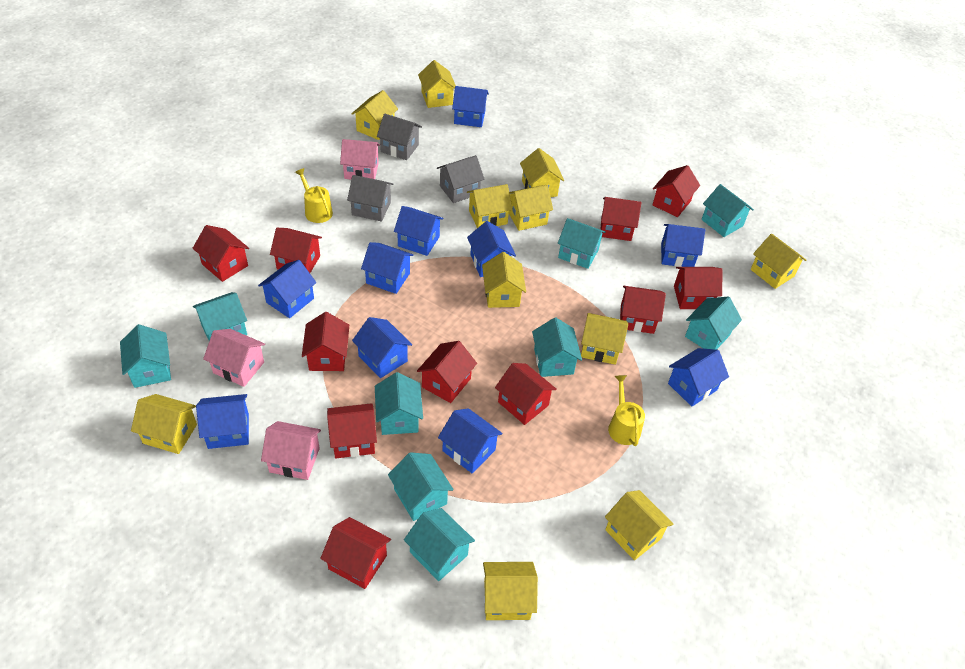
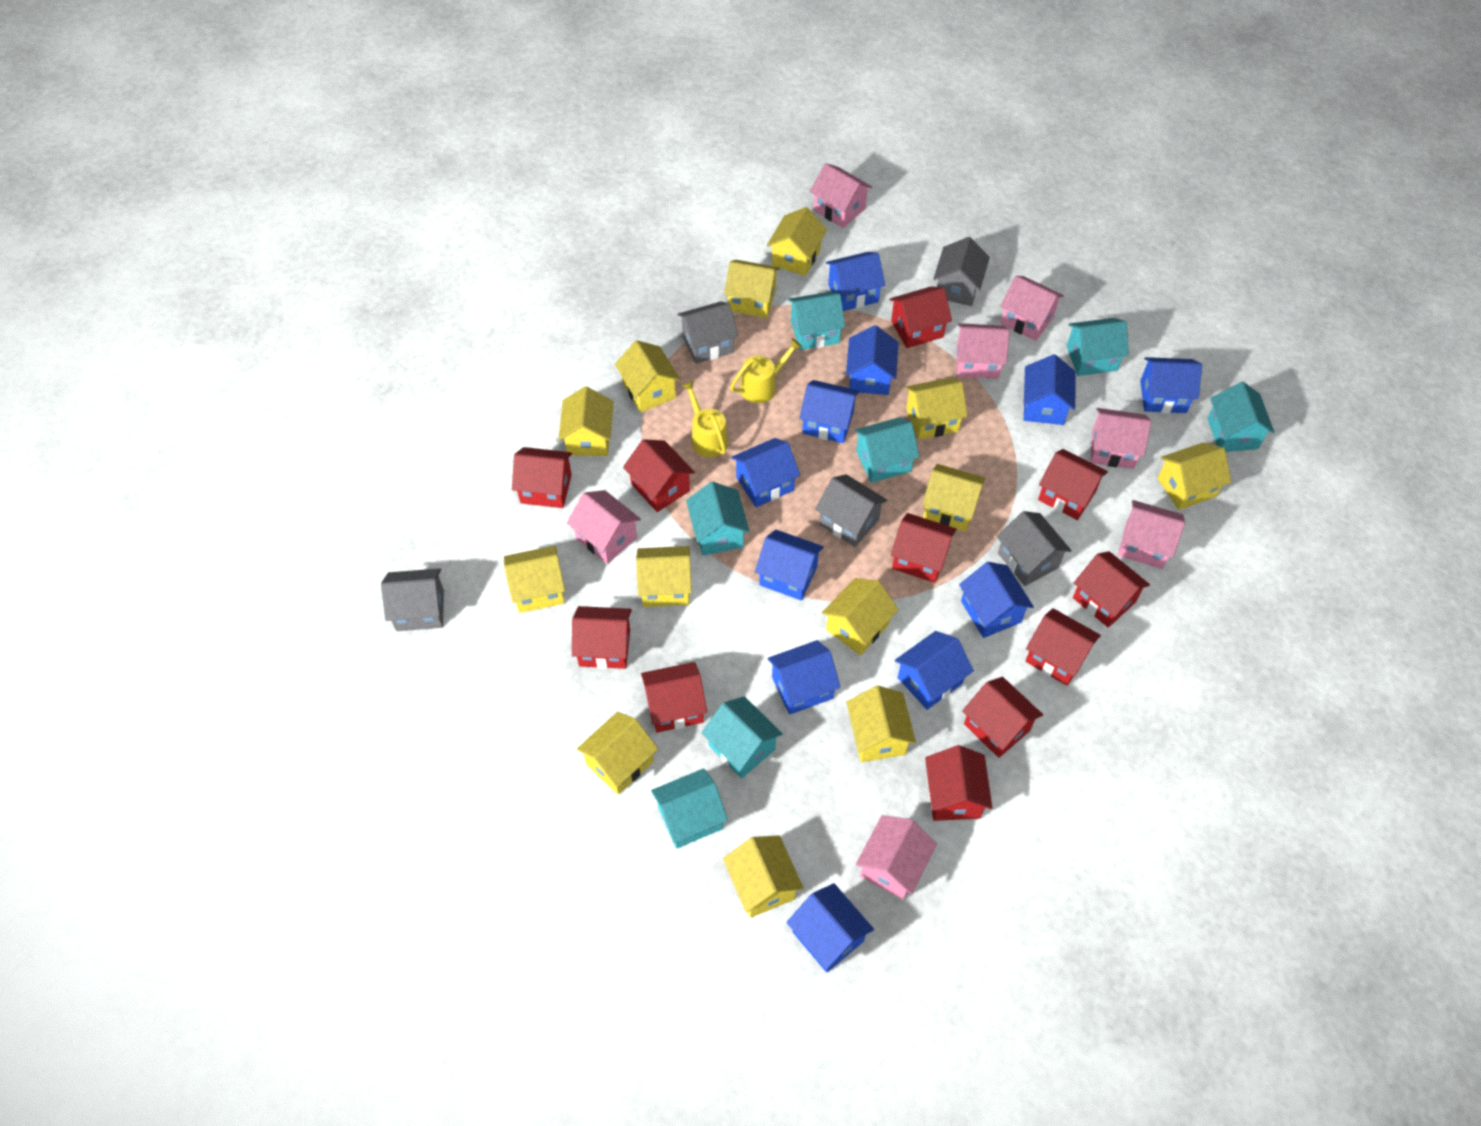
blue house: 10 -> 11
grey house: 3 -> 5
pink house: 3 -> 7
turquoise house: 9 -> 7
yellow house: 11 -> 13

